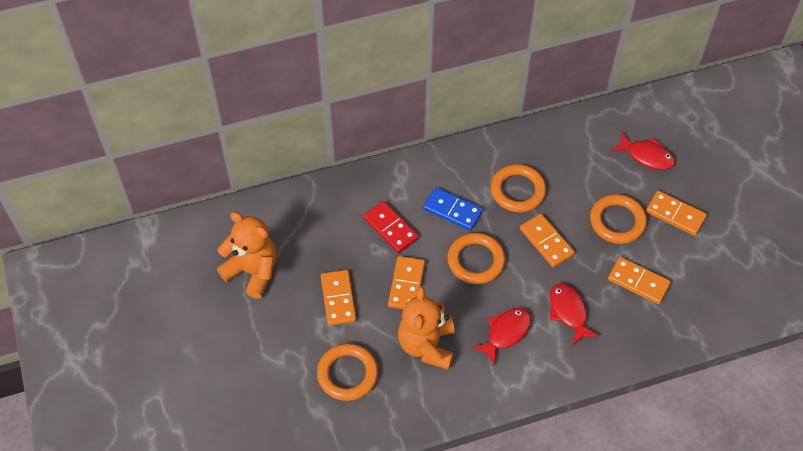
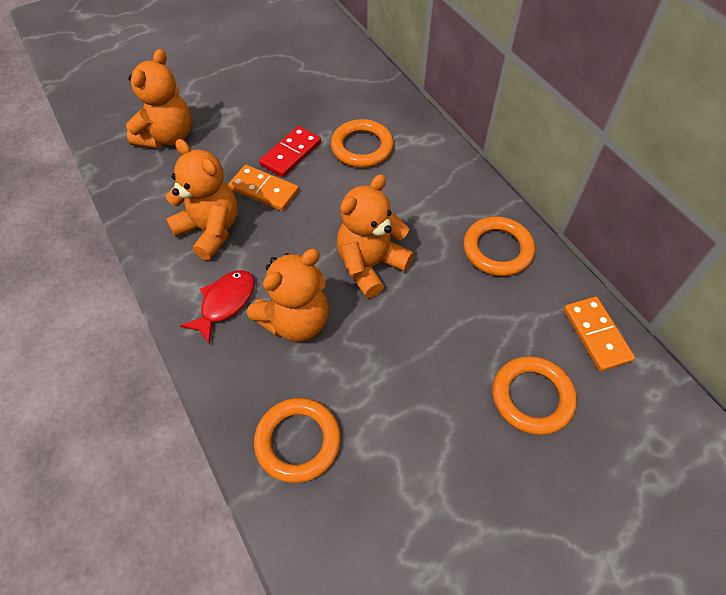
blue domino: 1 -> 0
orange domino: 5 -> 2
orange teddy bear: 2 -> 4
red fish: 3 -> 1

